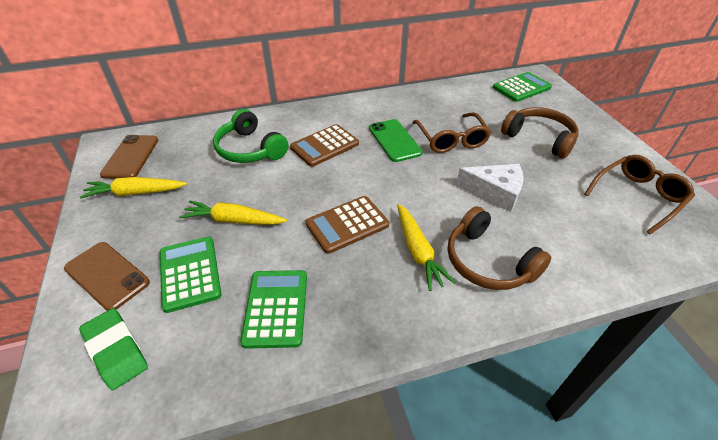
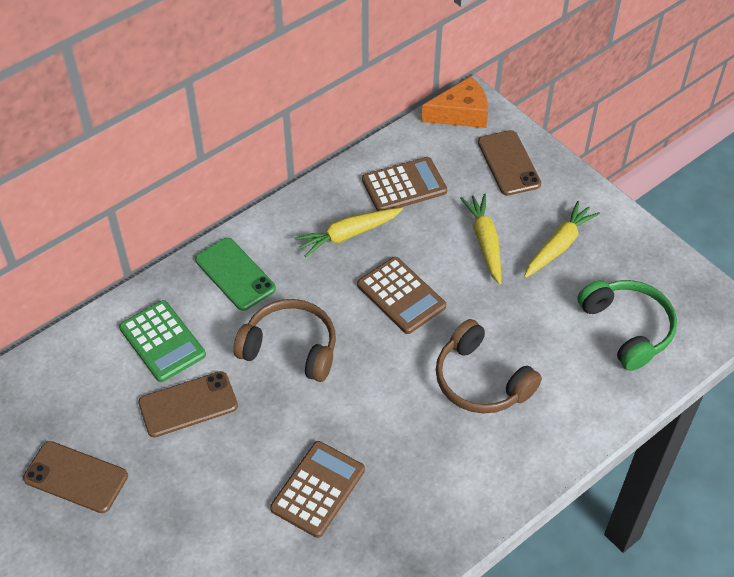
brown calculator: 2 -> 3
brown glasses: 2 -> 0
brown phone: 2 -> 3
green calculator: 3 -> 1
green eraser: 1 -> 0
orange cheese: 0 -> 1
white cheese: 1 -> 0

